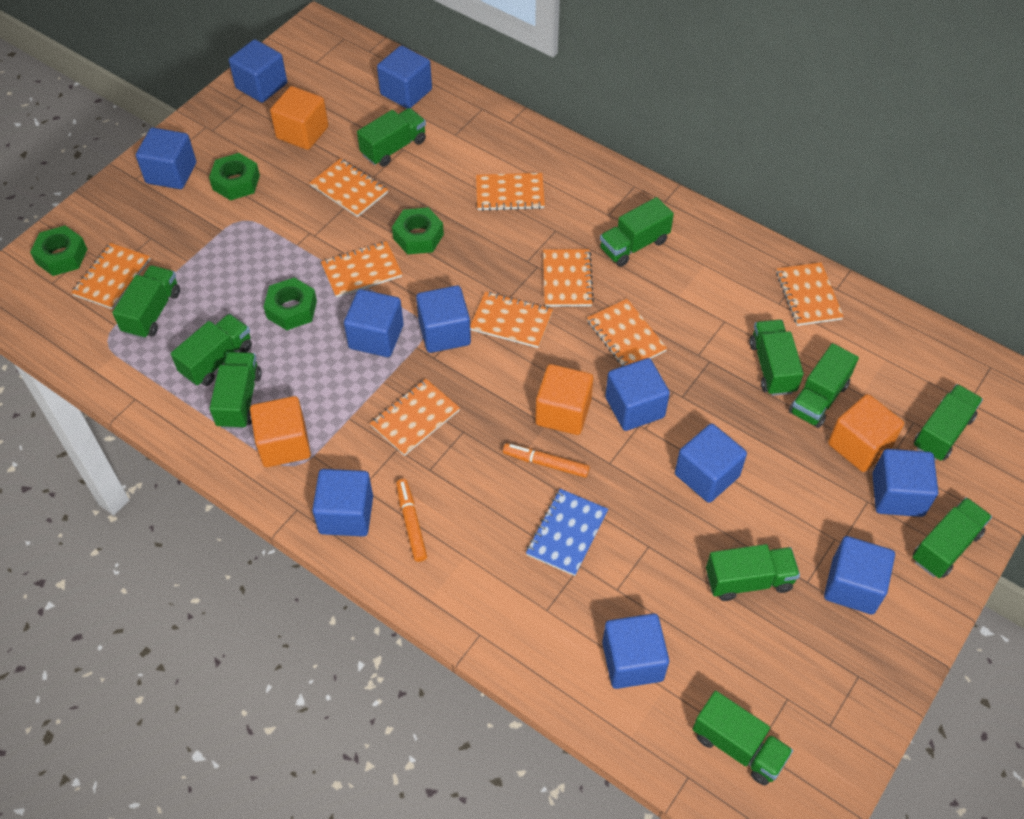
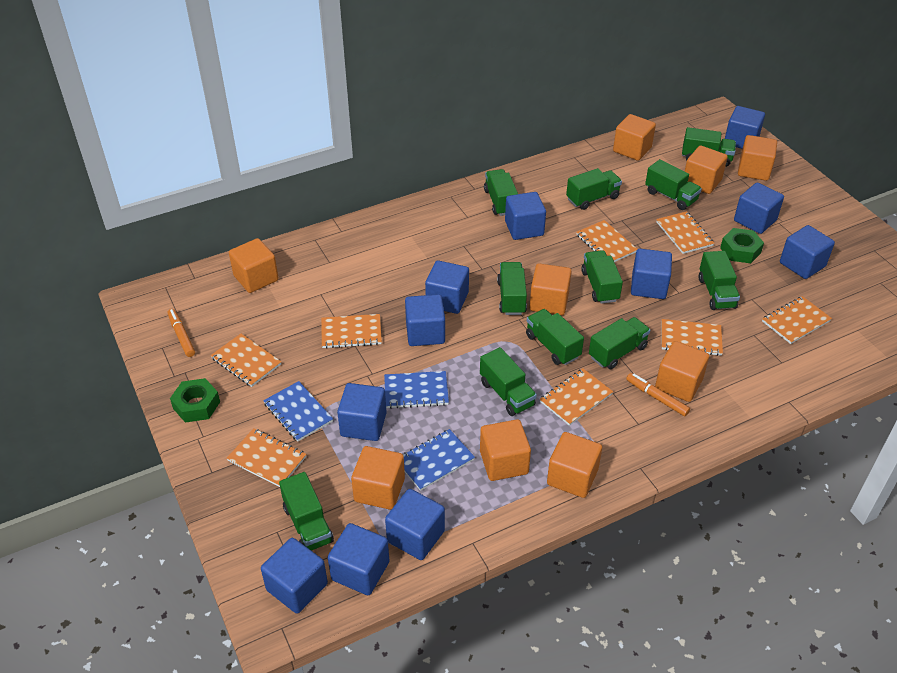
blue notebook: 1 -> 3
green nut: 4 -> 2
orange cube: 4 -> 9
orange notebook: 9 -> 8

